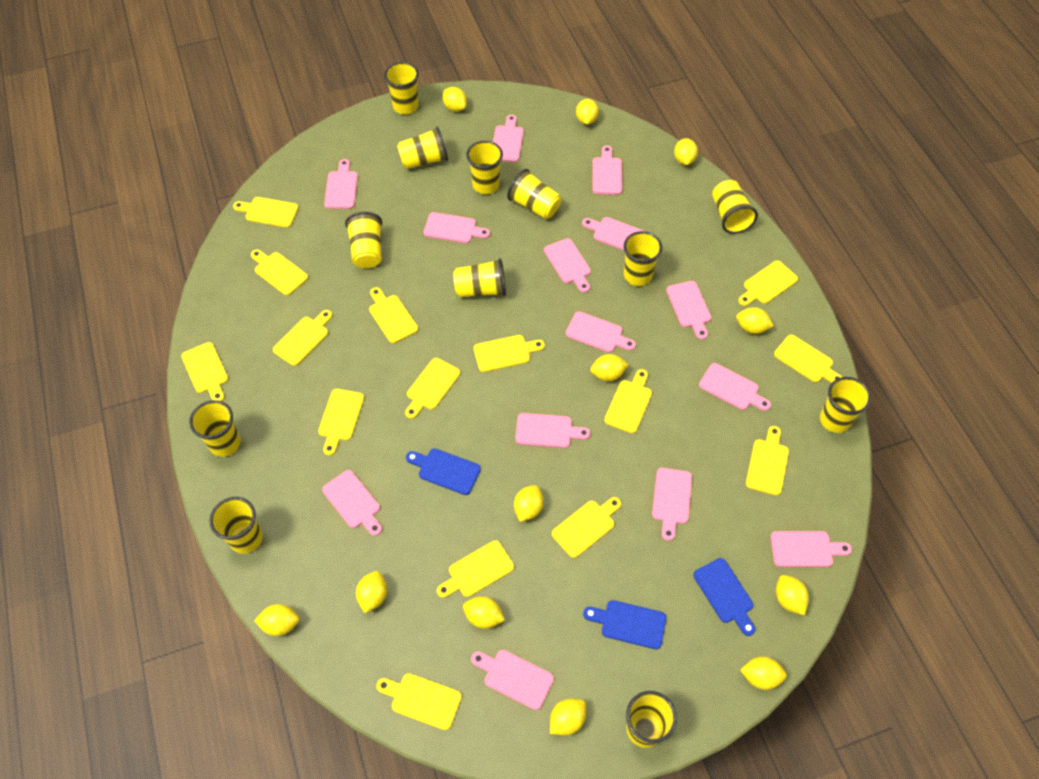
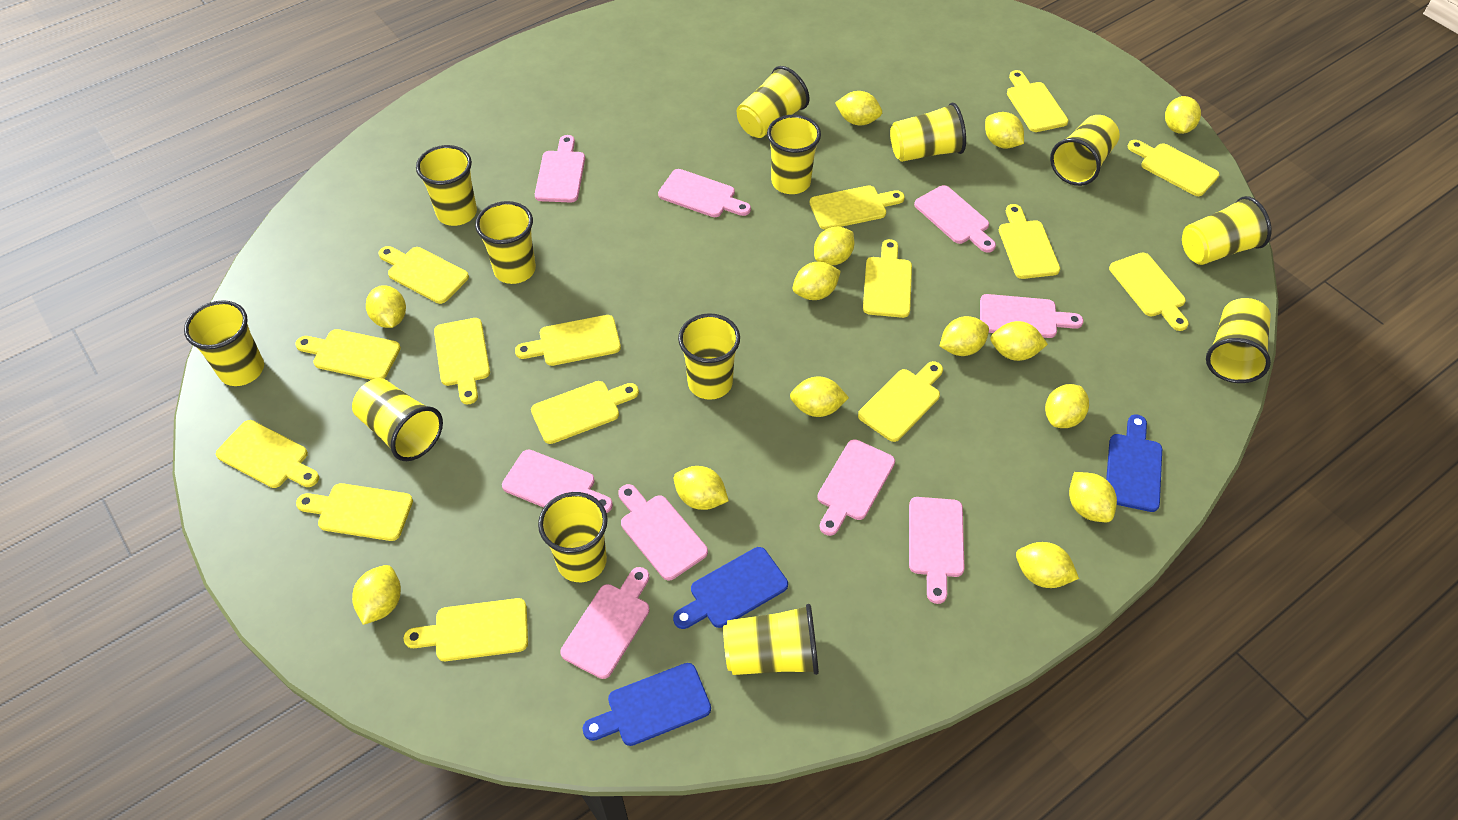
pink cutting board: 14 -> 9
yellow cup: 12 -> 13
yellow lemon: 12 -> 14

